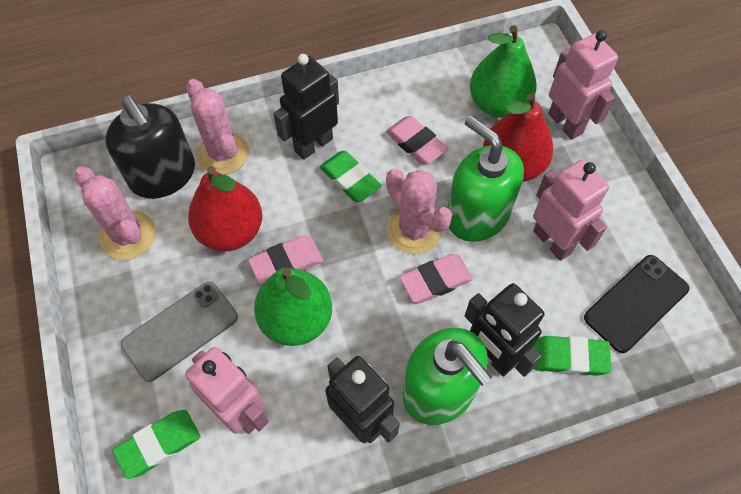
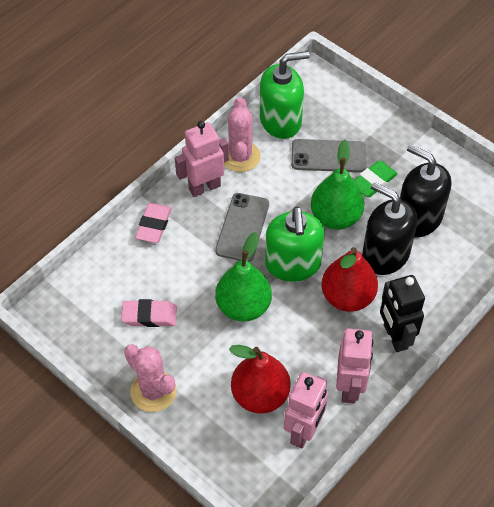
black phone: 1 -> 0
black robot: 3 -> 1
black soap dispenser: 1 -> 2
green eraser: 3 -> 1
grey phone: 1 -> 2
pink cactus: 3 -> 2
pink eraser: 3 -> 2

